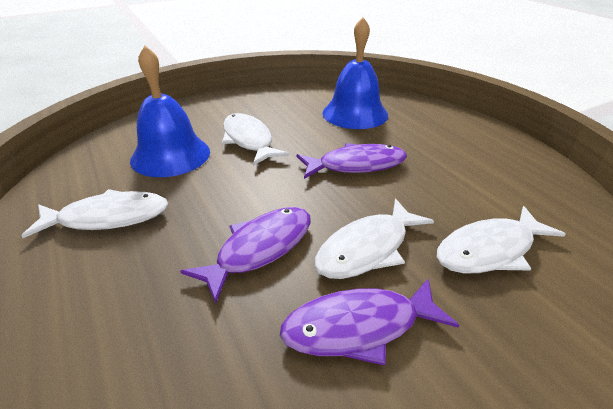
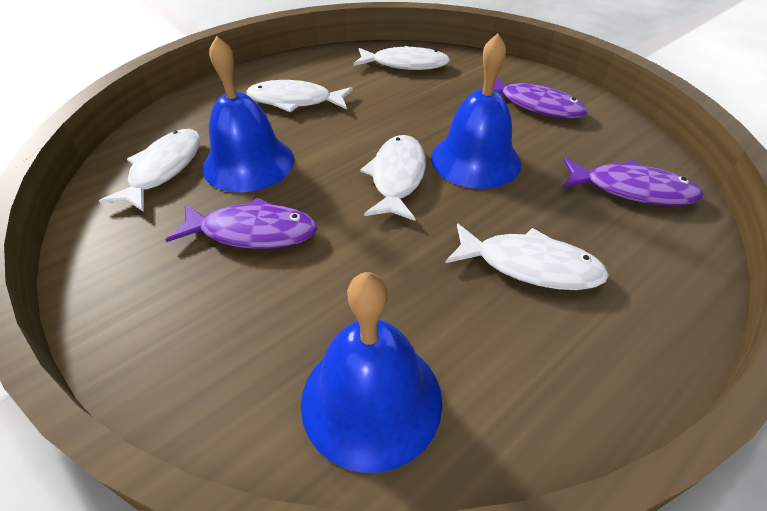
blue bell: 2 -> 3
white fish: 4 -> 5

